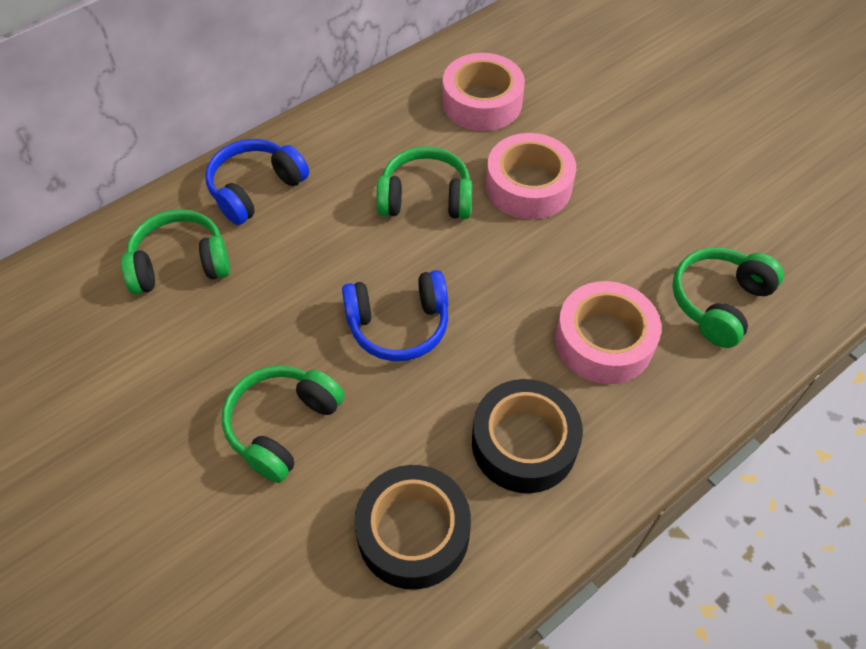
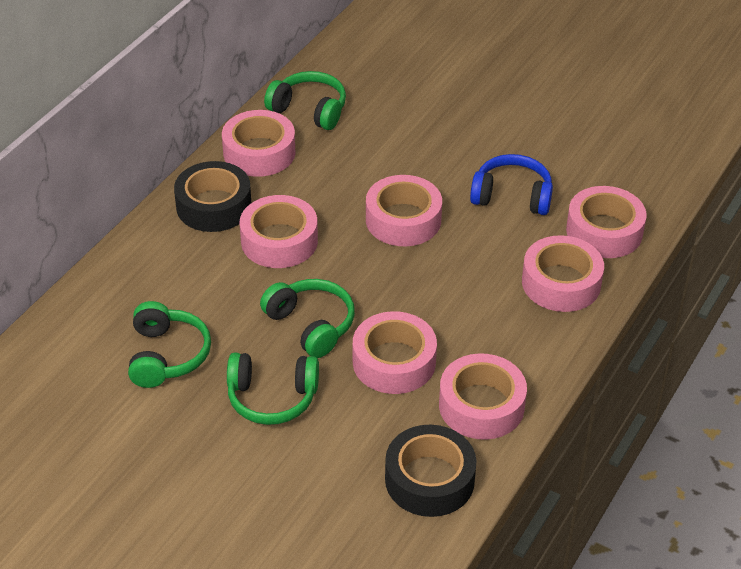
blue headphones: 2 -> 1
pink tape: 3 -> 7

